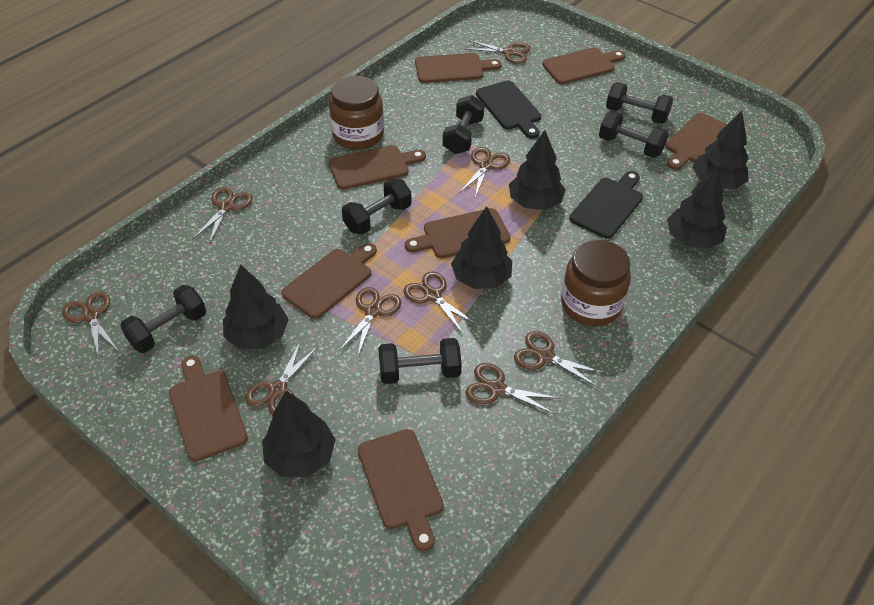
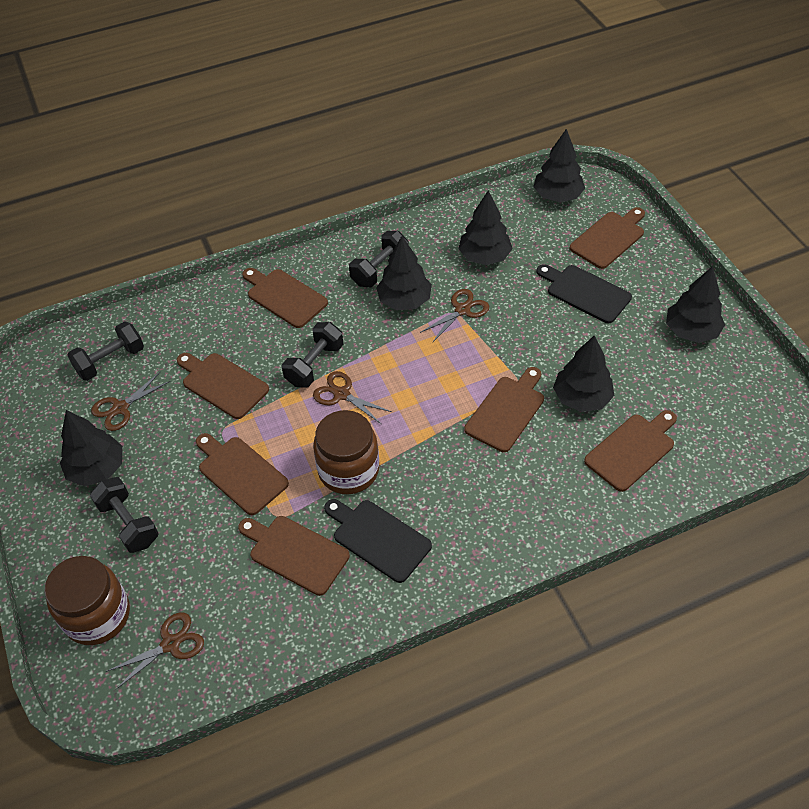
black dumbbell: 6 -> 4
brown cutting board: 8 -> 7
brown scissors: 9 -> 4

